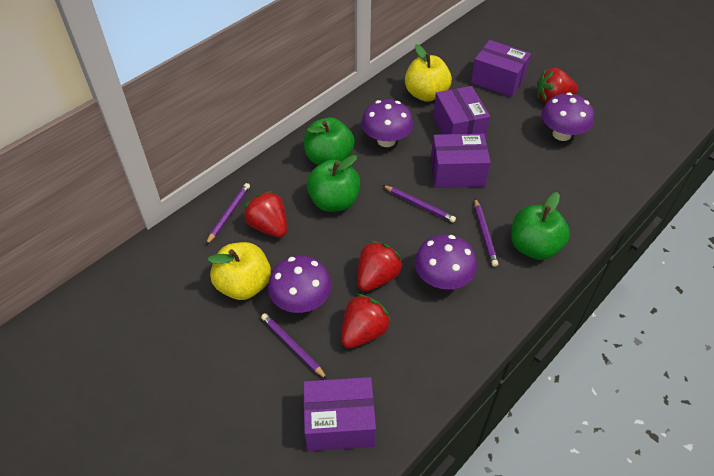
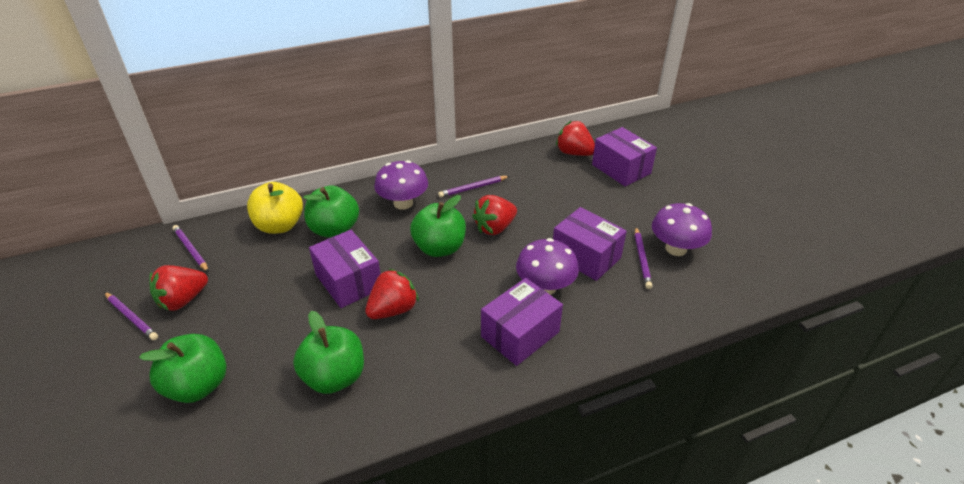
green apple: 3 -> 4
purple mushroom: 4 -> 3
yellow apple: 2 -> 1

